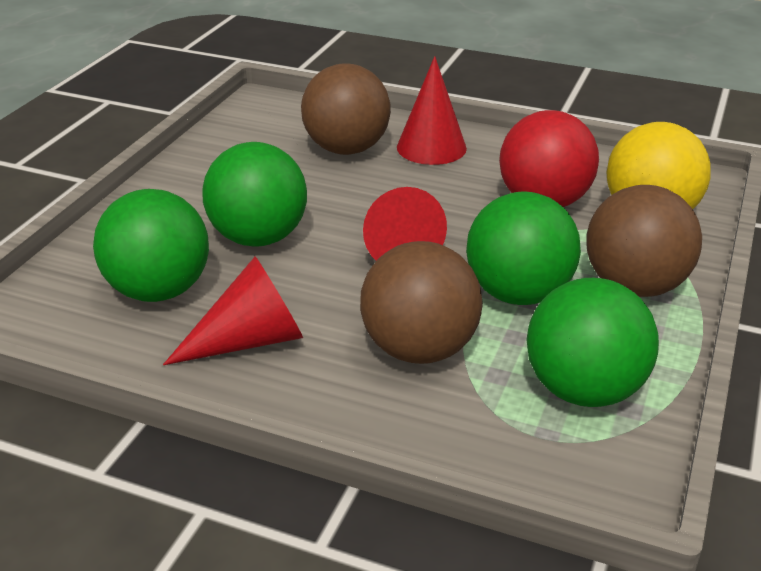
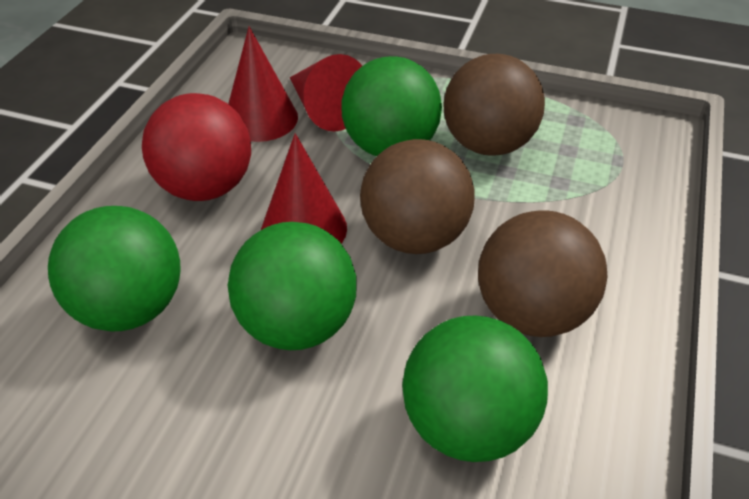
yellow ball: 1 -> 0

